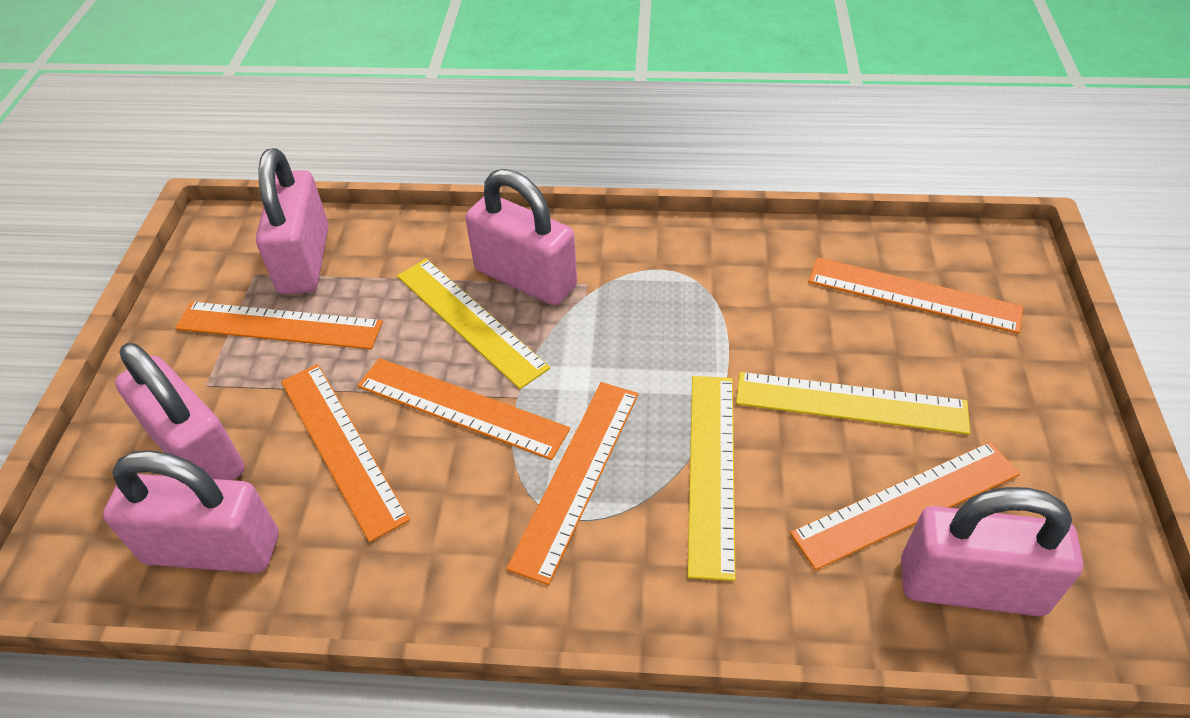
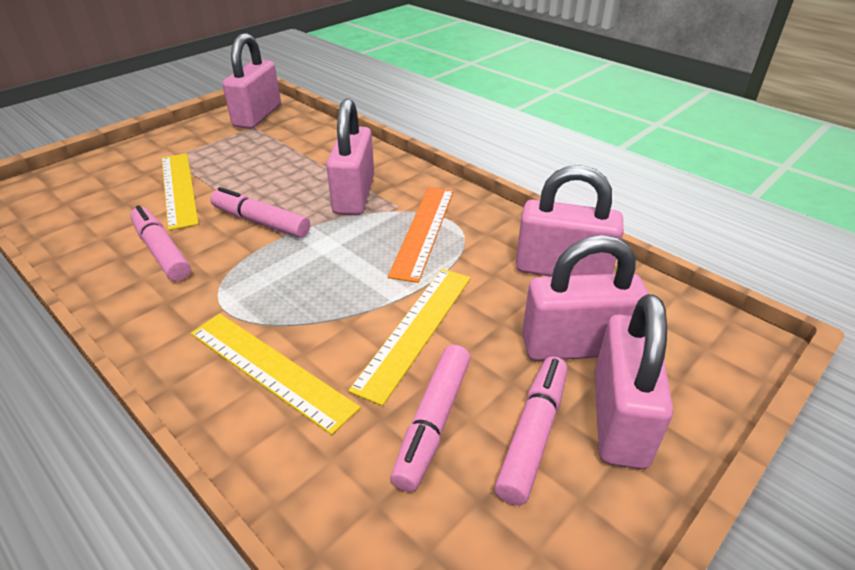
orange ruler: 6 -> 1
pink marker: 0 -> 4

